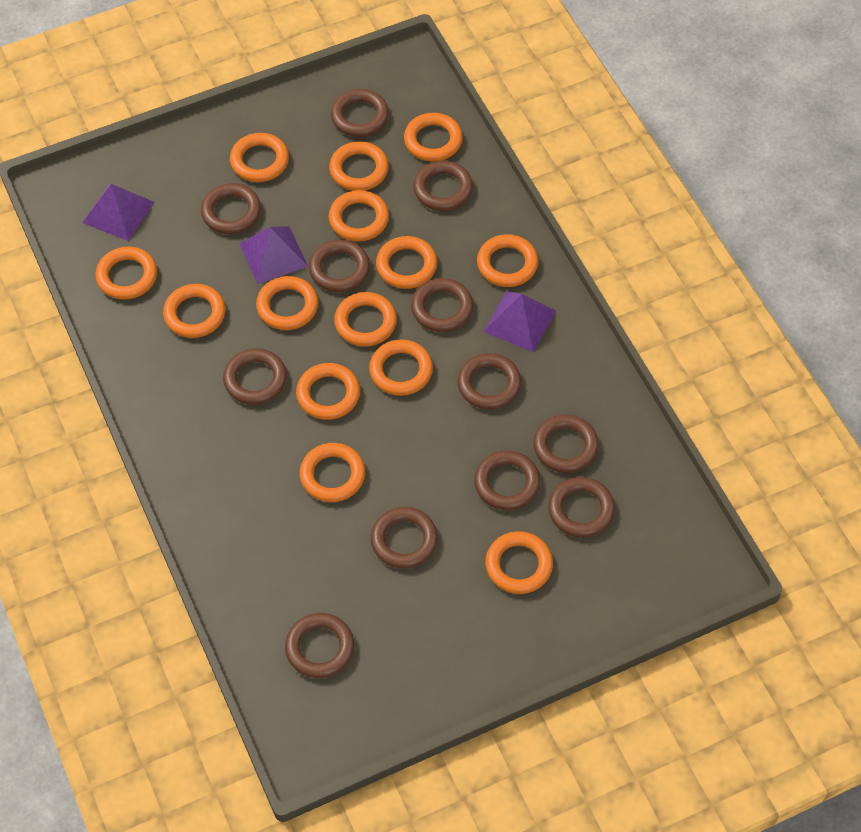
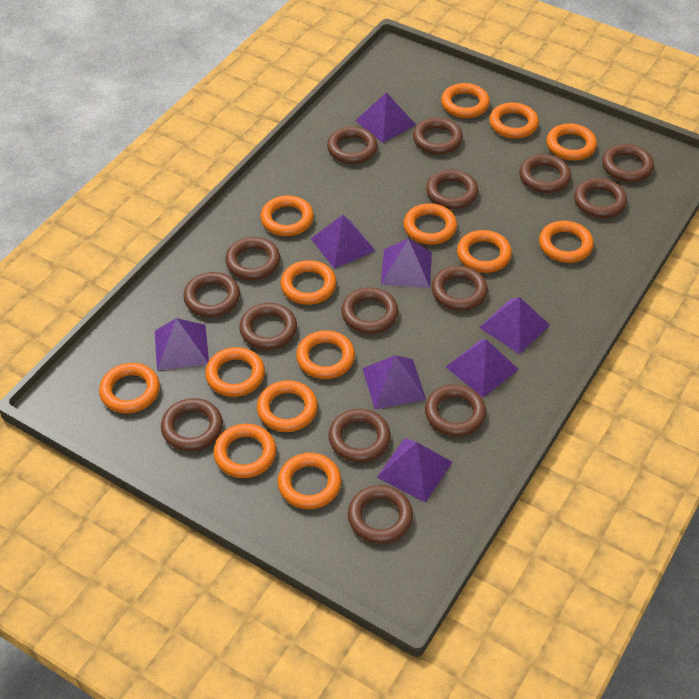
brown ring: 12 -> 15
purple pyramid: 3 -> 8

